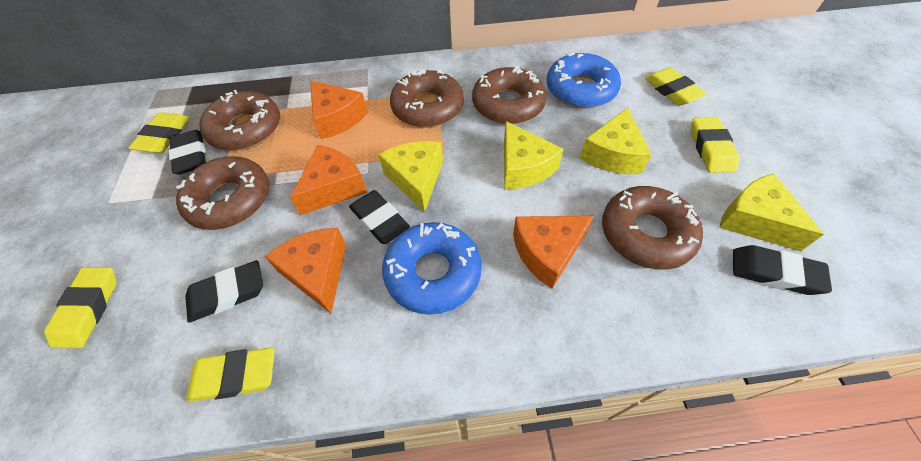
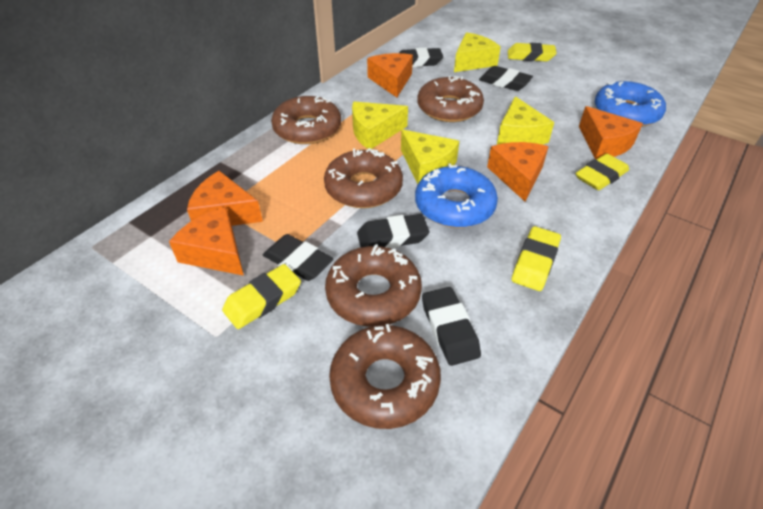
black eraser: 4 -> 5
orange cheese: 4 -> 5
yellow eraser: 5 -> 4

